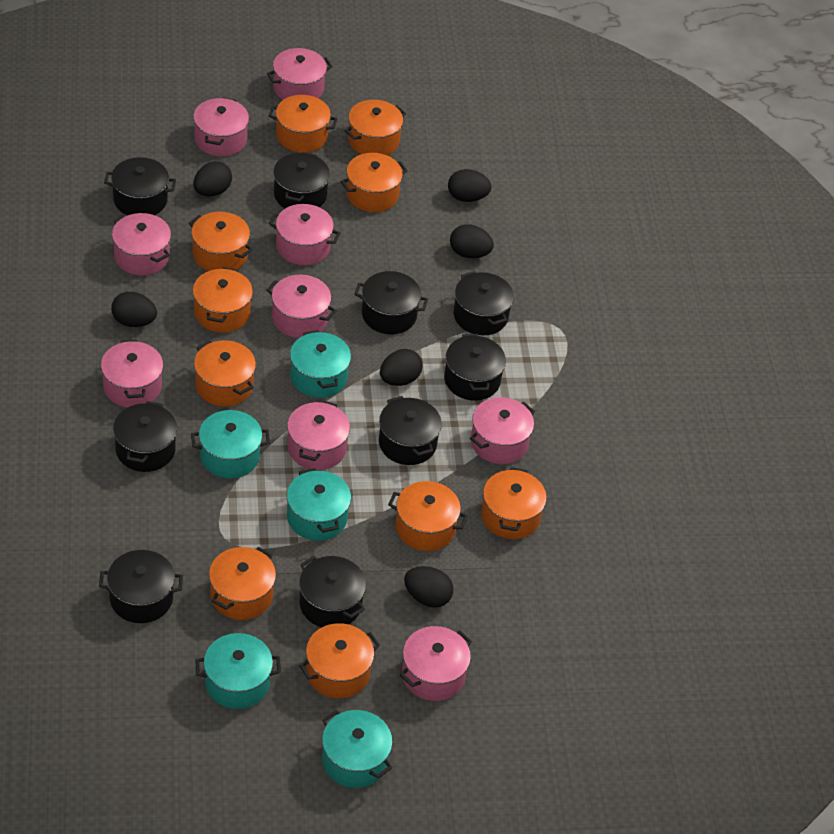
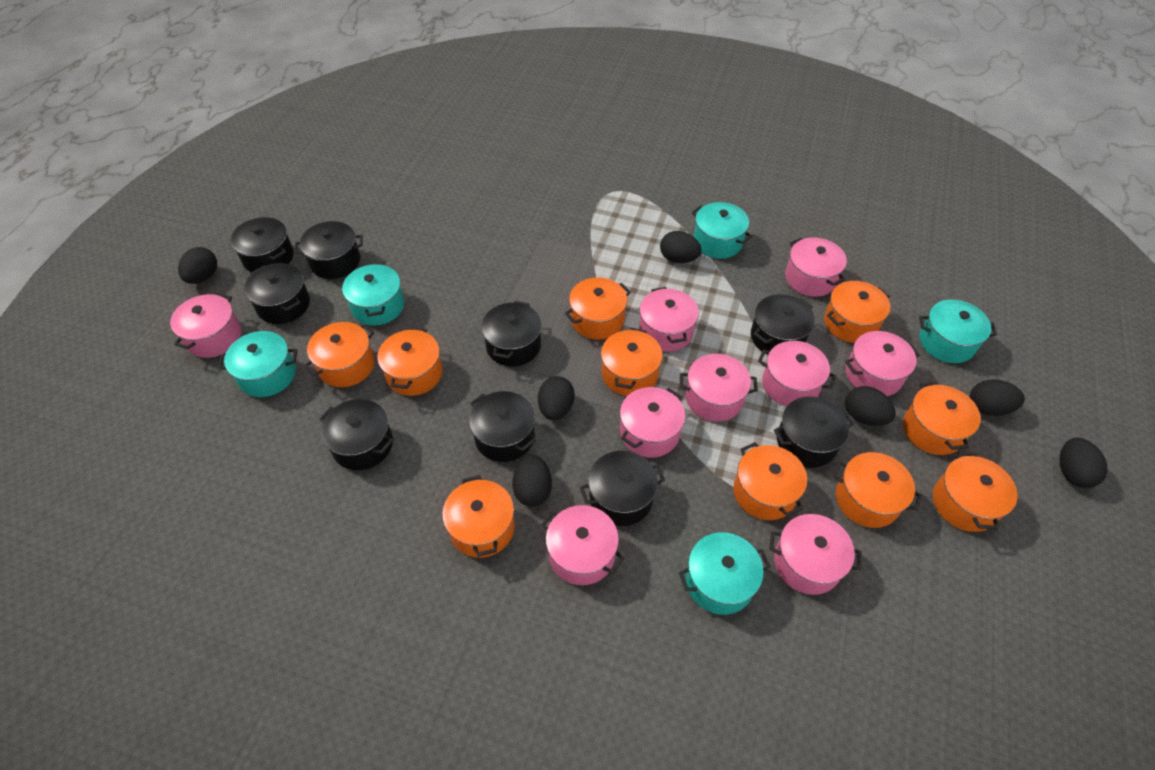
black egg: 6 -> 7

